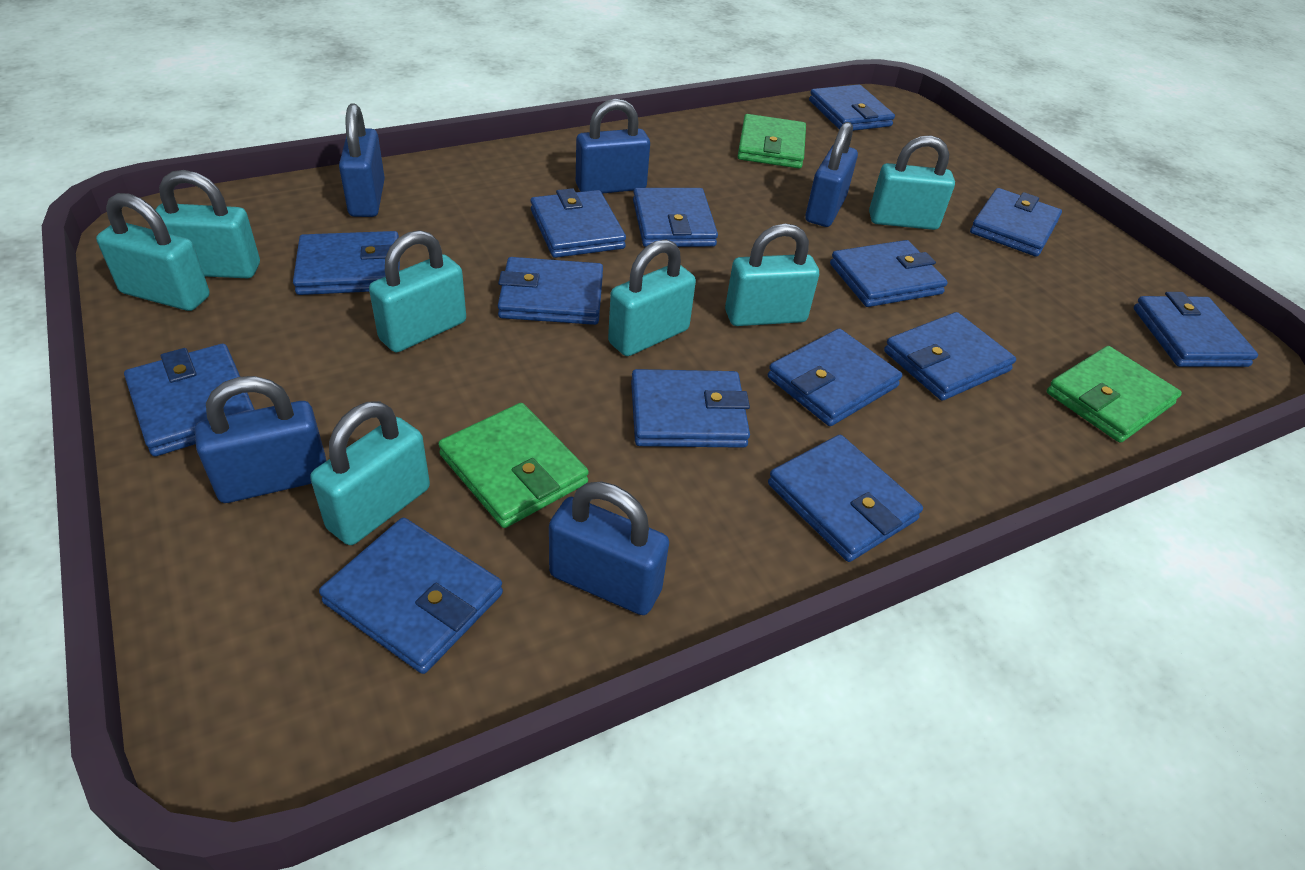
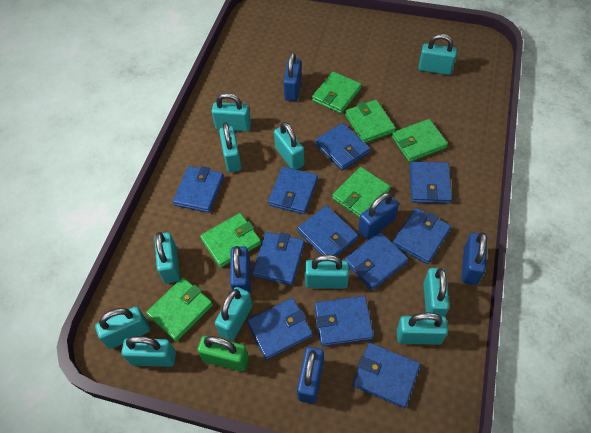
blue wallet: 14 -> 11
green padlock: 0 -> 1
green wallet: 3 -> 6
turquoise padlock: 7 -> 11

